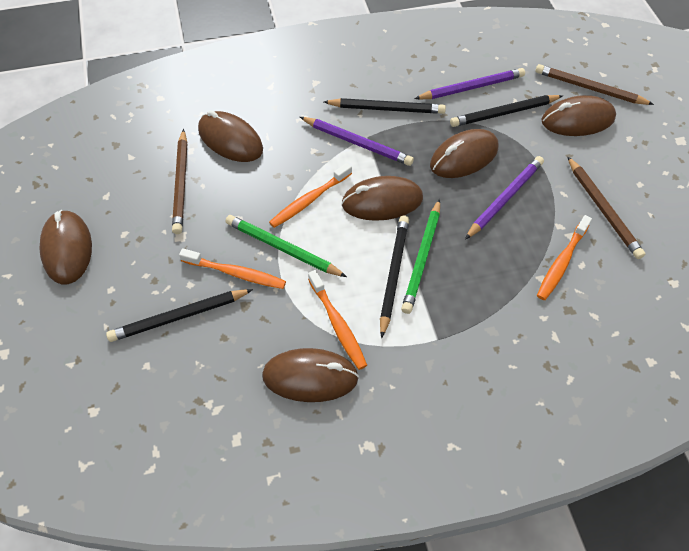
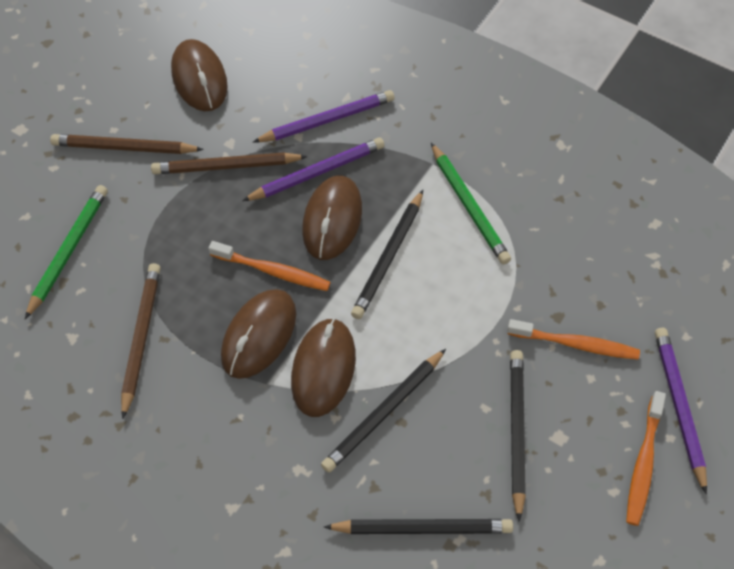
brown mouse: 6 -> 4
orange toothbrush: 4 -> 3

